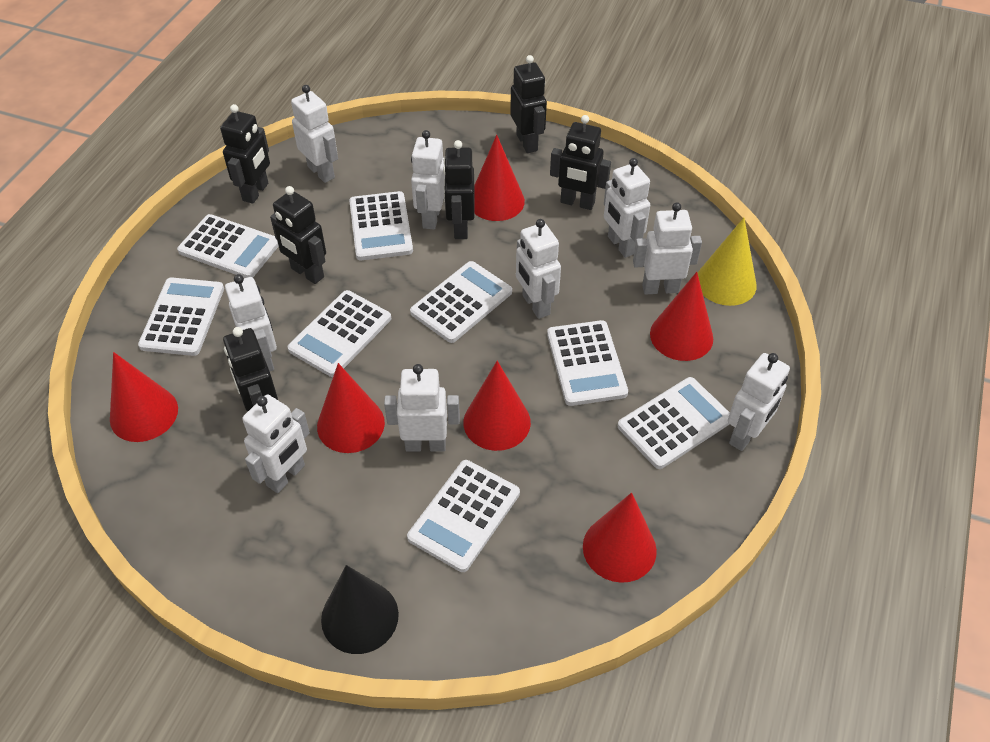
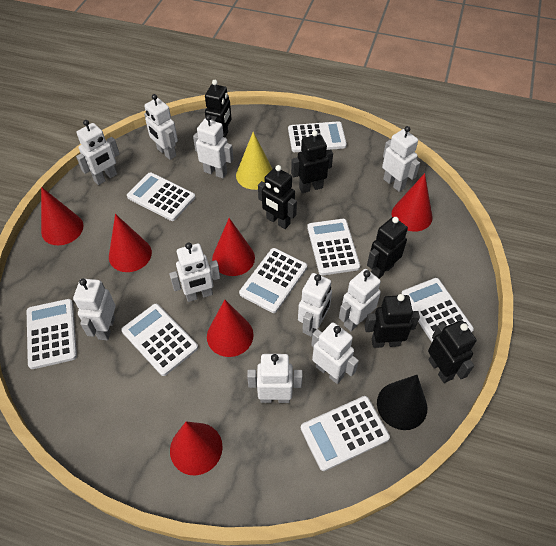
white robot: 9 -> 10

